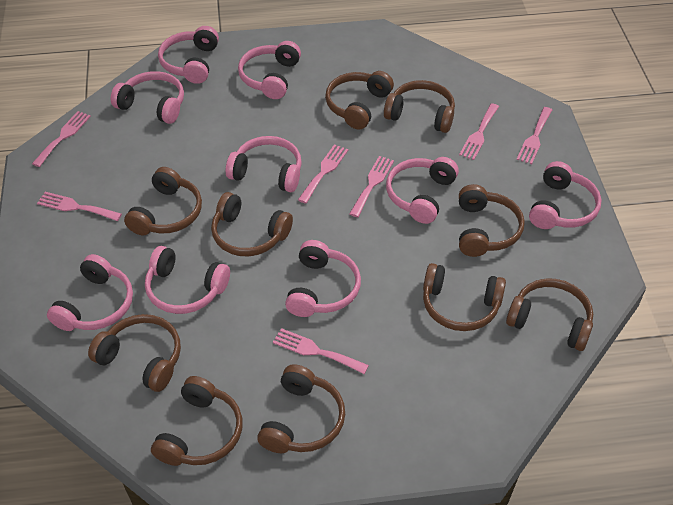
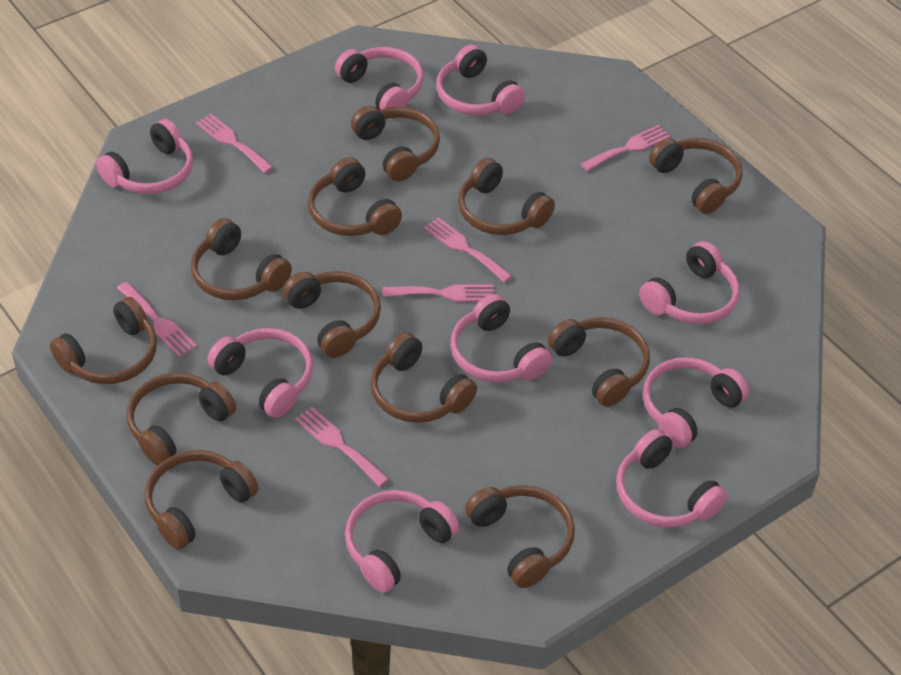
brown headphones: 10 -> 12
pink fork: 7 -> 6

